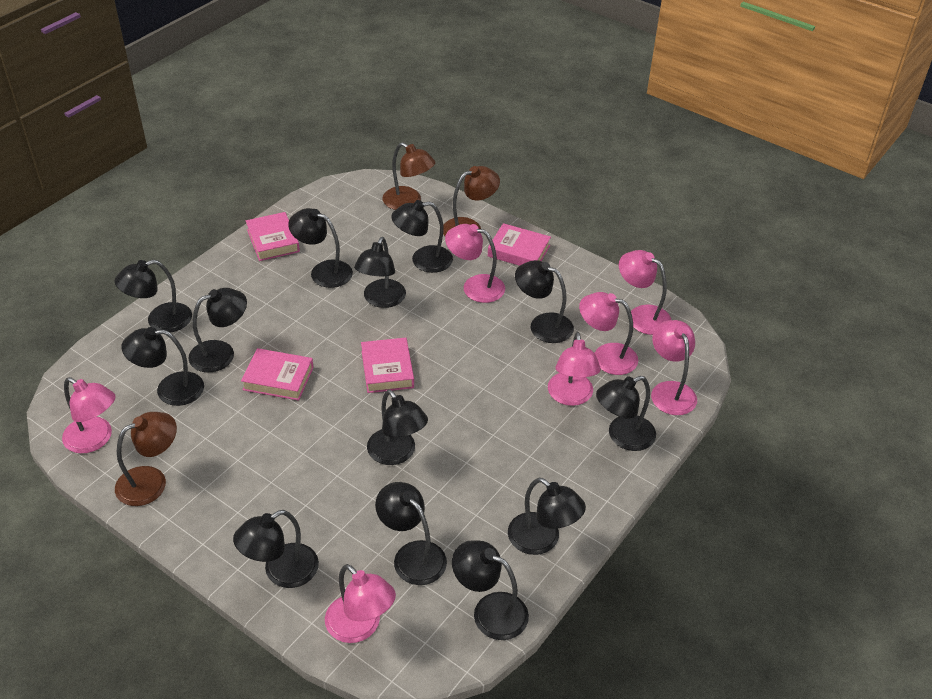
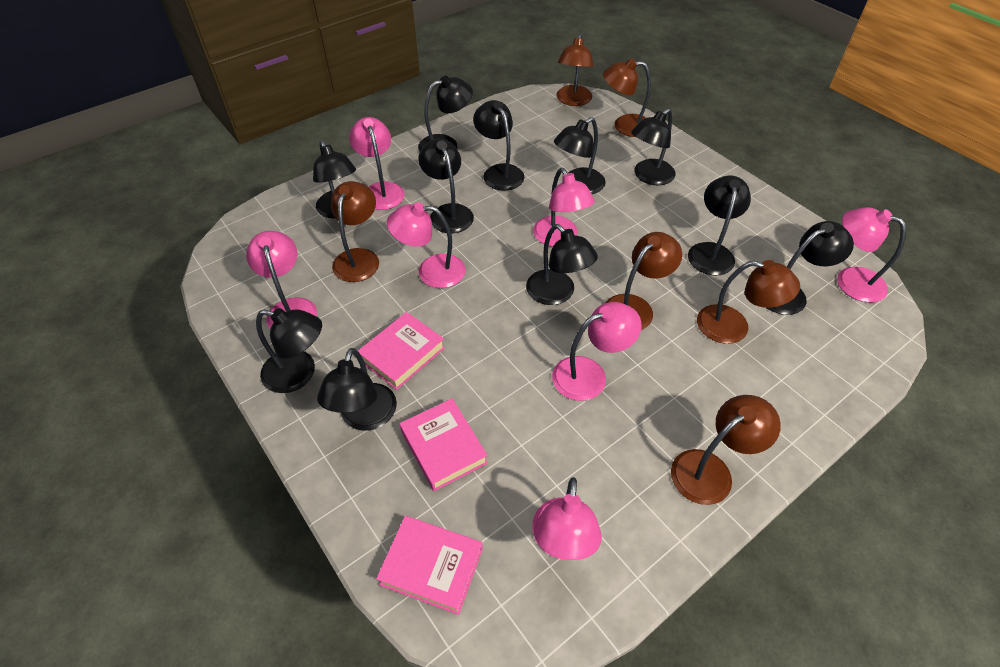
black lamp: 13 -> 11
brown lamp: 3 -> 6
pink book: 4 -> 3

